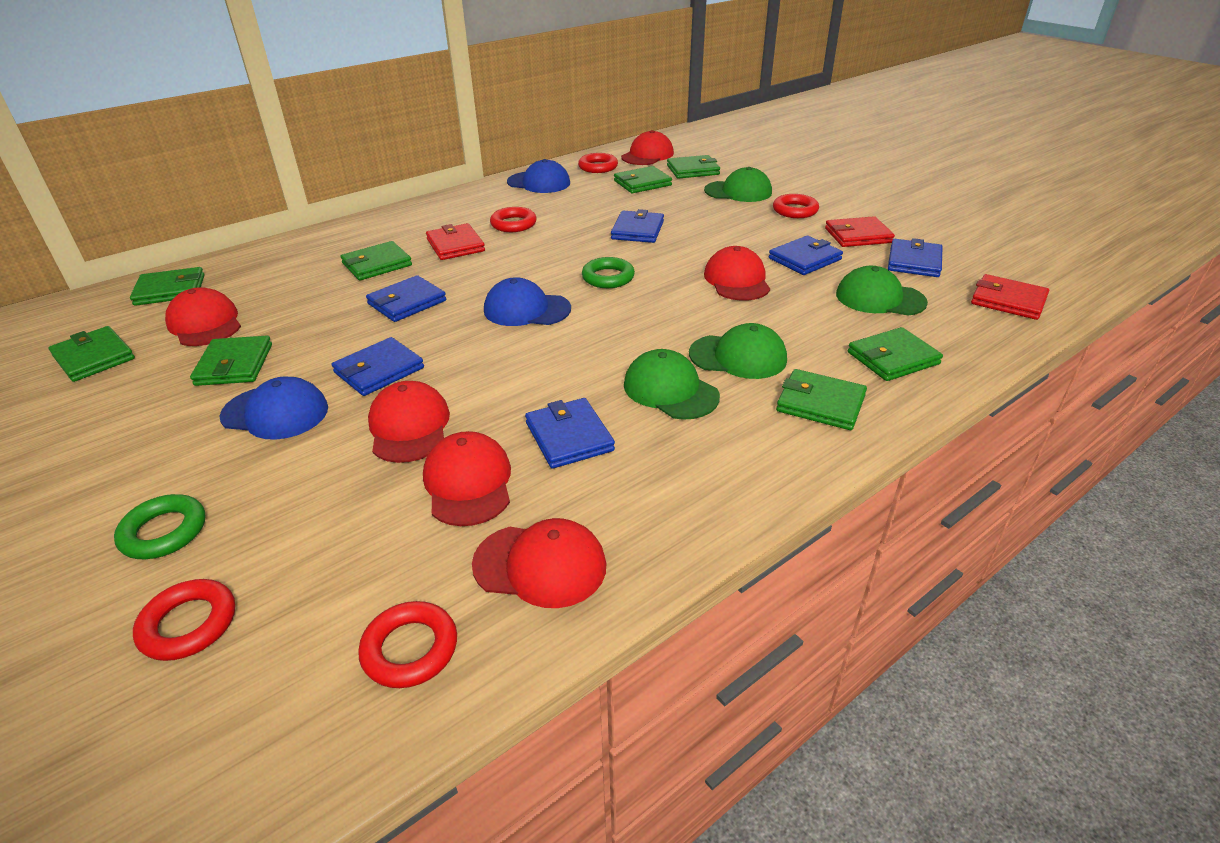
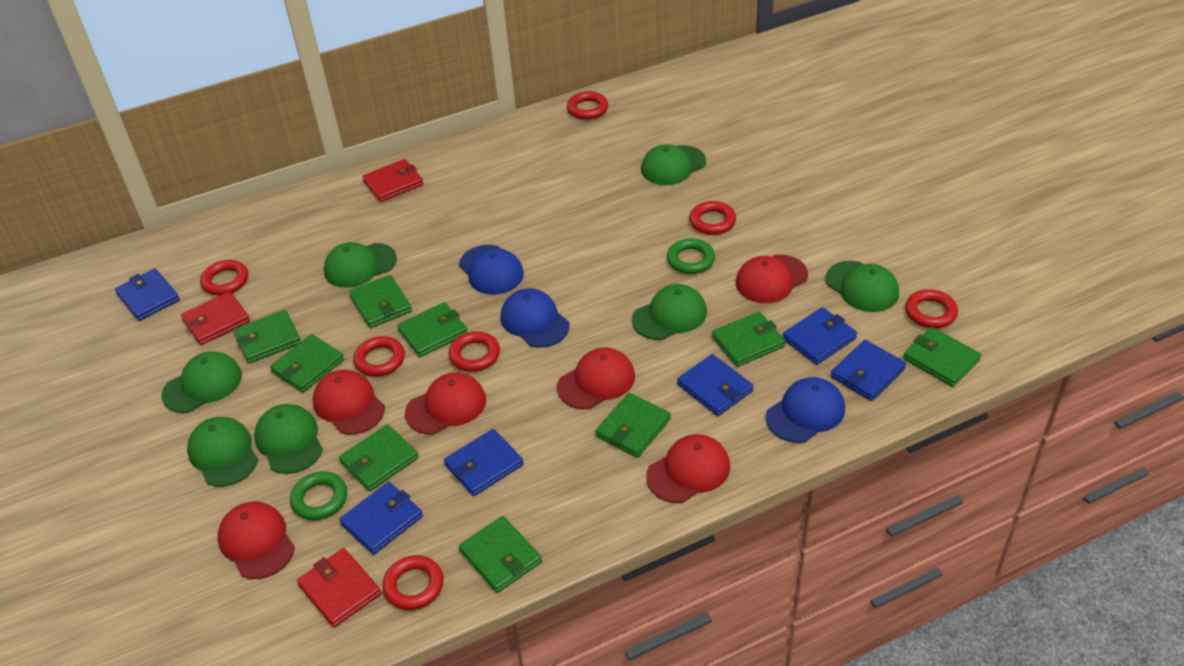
green cap: 4 -> 7
green wallet: 8 -> 9
red ring: 5 -> 7

